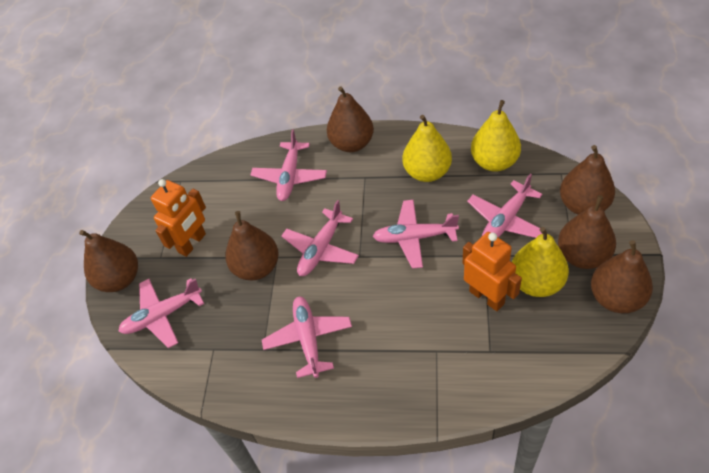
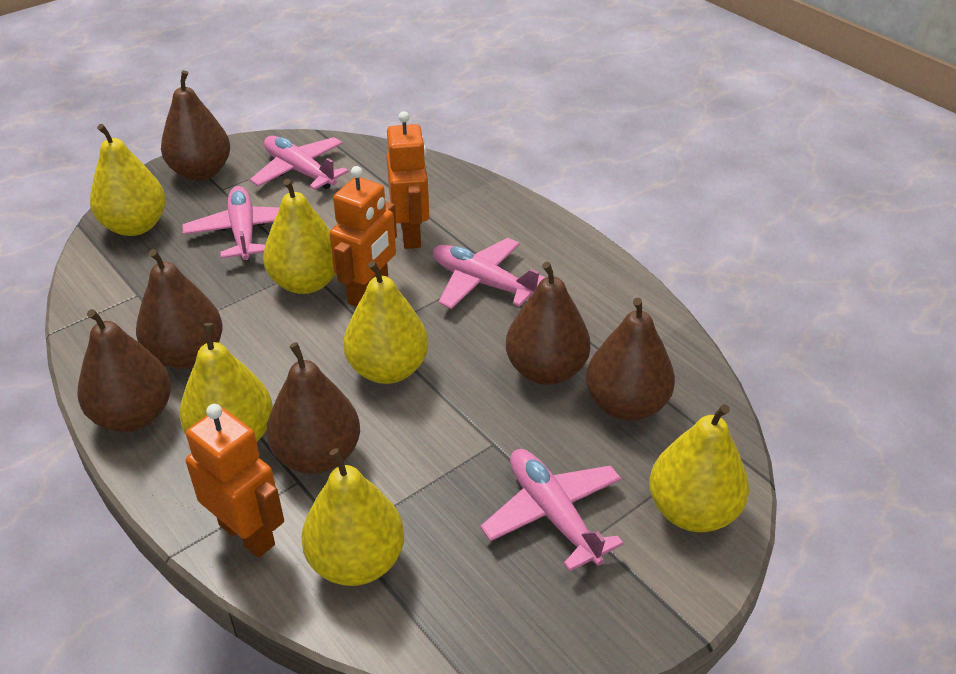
orange robot: 2 -> 3
pink plane: 6 -> 4
yellow pear: 3 -> 6

